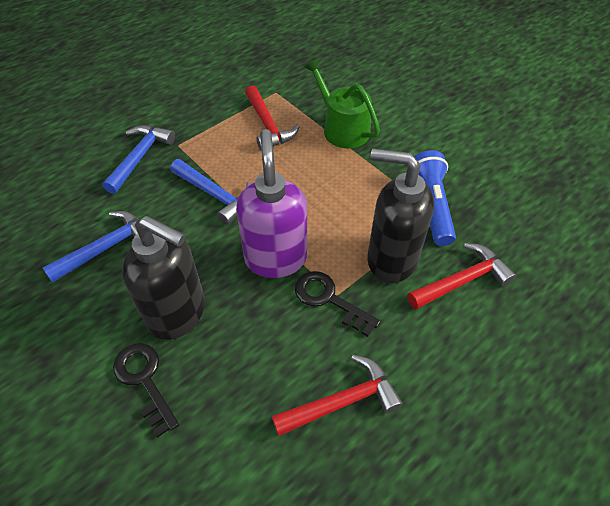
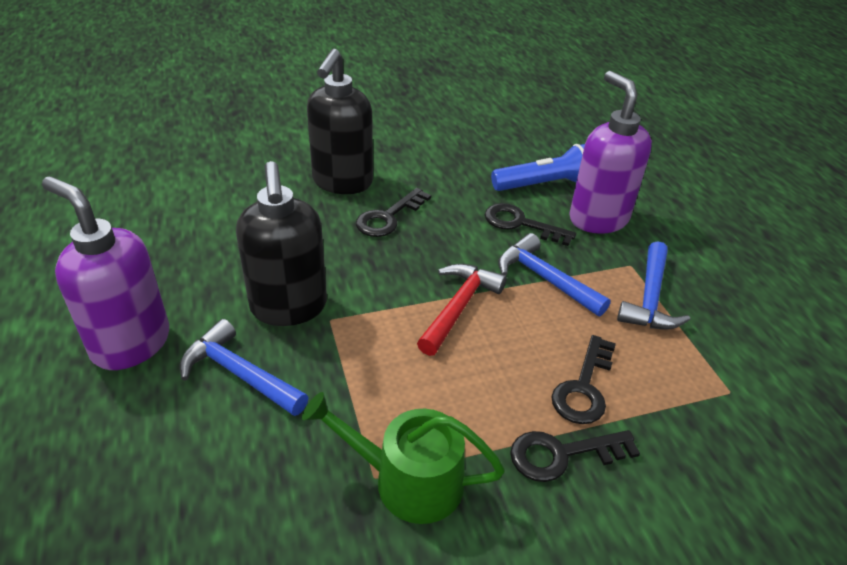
black key: 2 -> 4
purple soap dispenser: 1 -> 2
red hammer: 3 -> 1

